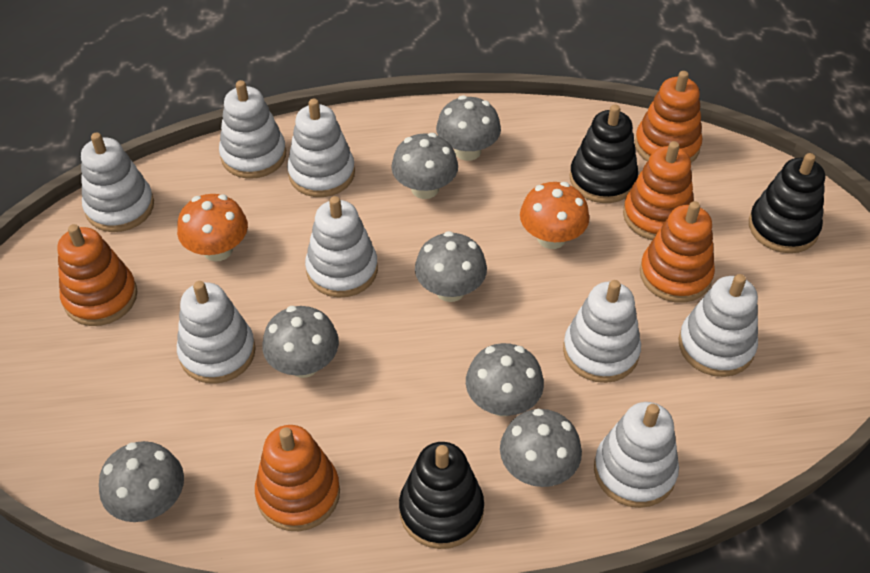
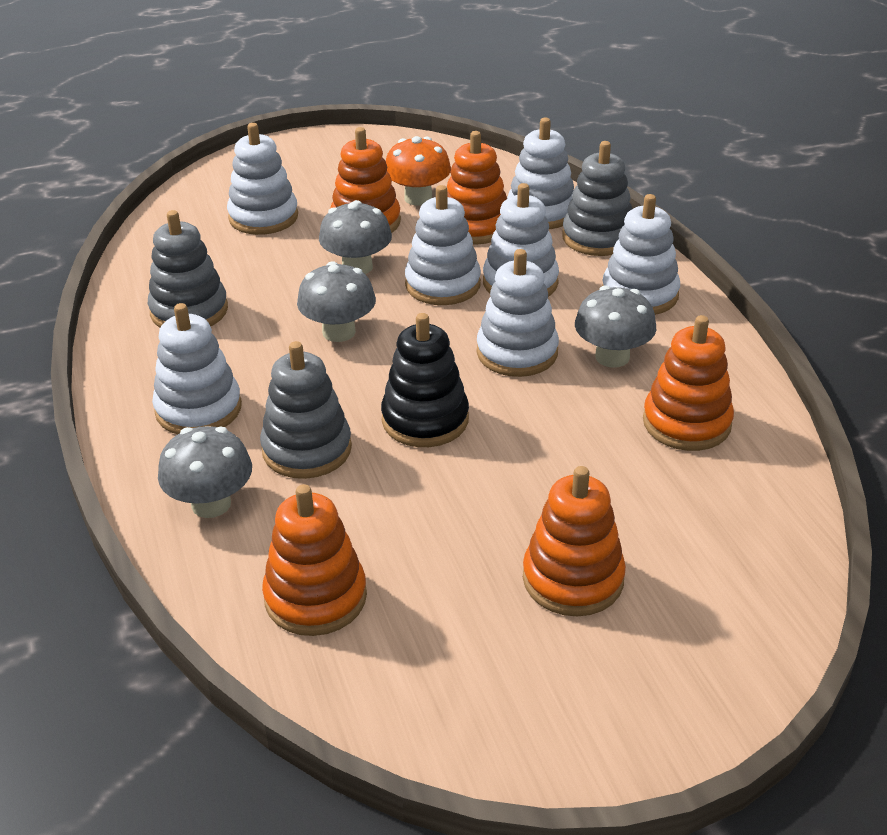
black stacking toy: 3 -> 1
grey mushroom: 7 -> 4
grey stacking toy: 0 -> 3
orange mushroom: 2 -> 1
white stacking toy: 8 -> 7

